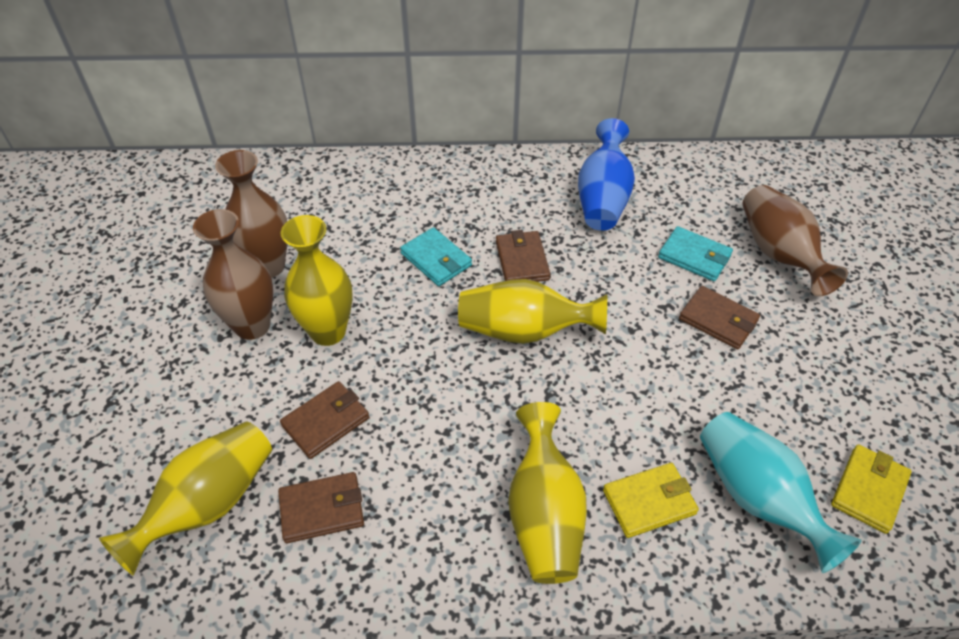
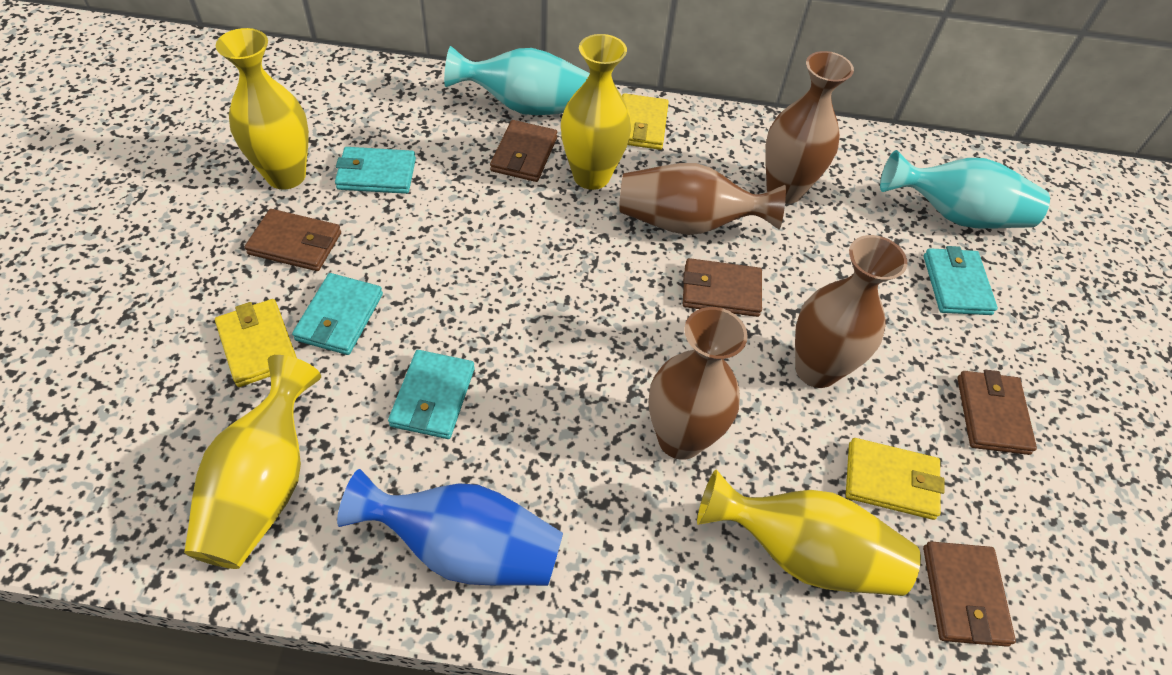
brown vase: 3 -> 4
brown wallet: 4 -> 5
turquoise vase: 1 -> 2
turquoise wallet: 2 -> 4
yellow wallet: 2 -> 3

